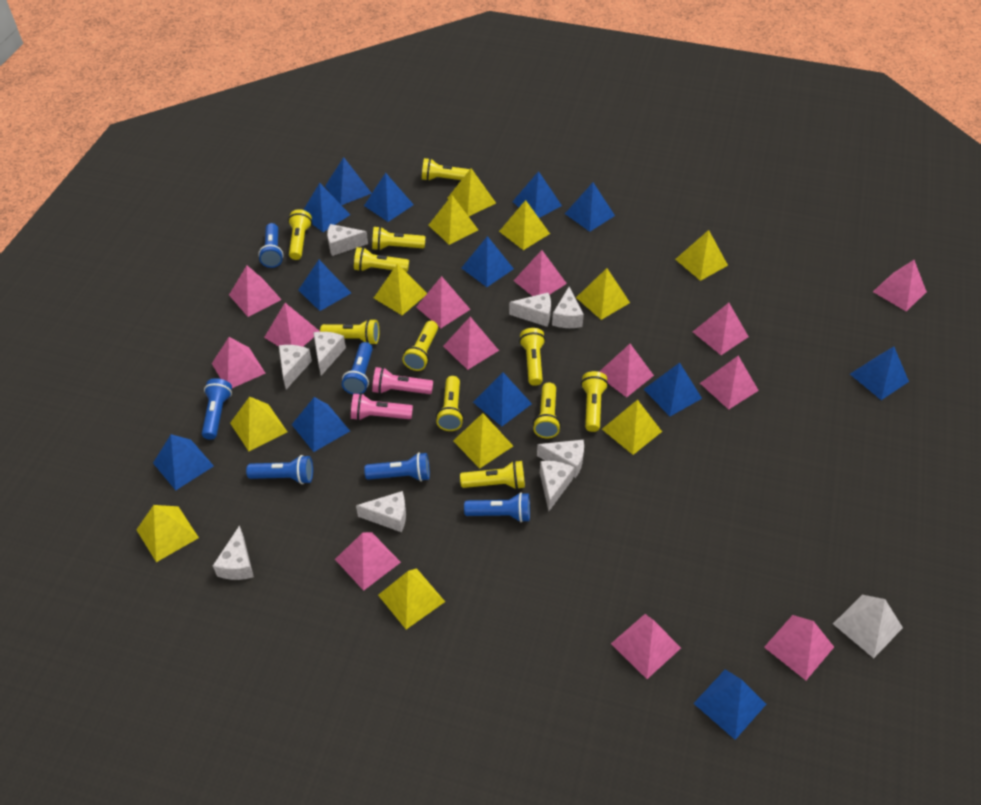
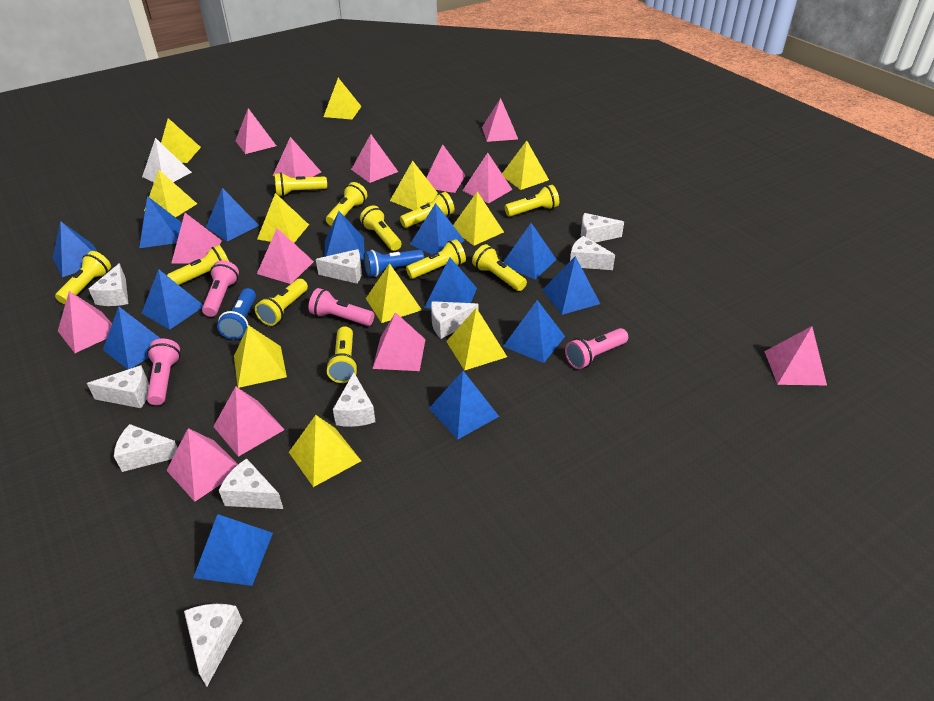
blue flashlight: 6 -> 2
pink flashlight: 2 -> 4
white cheese: 9 -> 10

